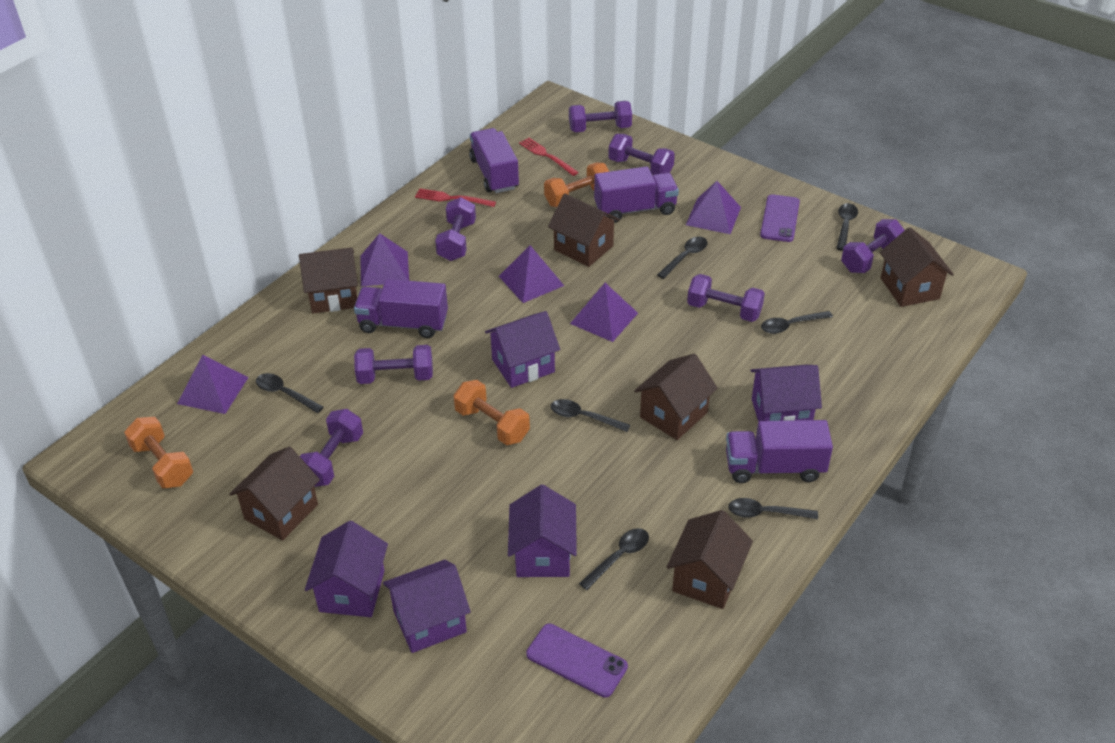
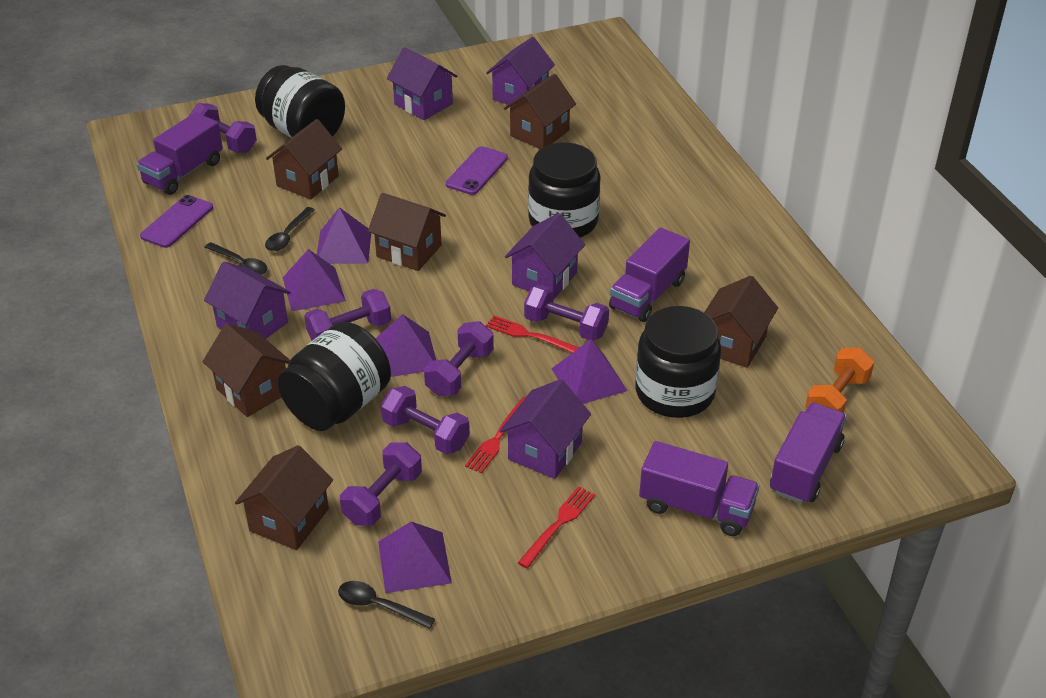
black jar: 0 -> 4
black spoon: 7 -> 3
orange dumbbell: 3 -> 1
purple dumbbell: 7 -> 6
red fork: 2 -> 3

